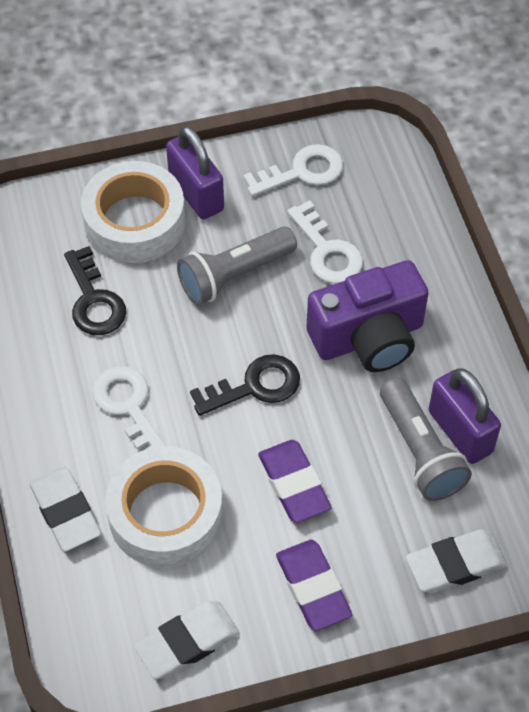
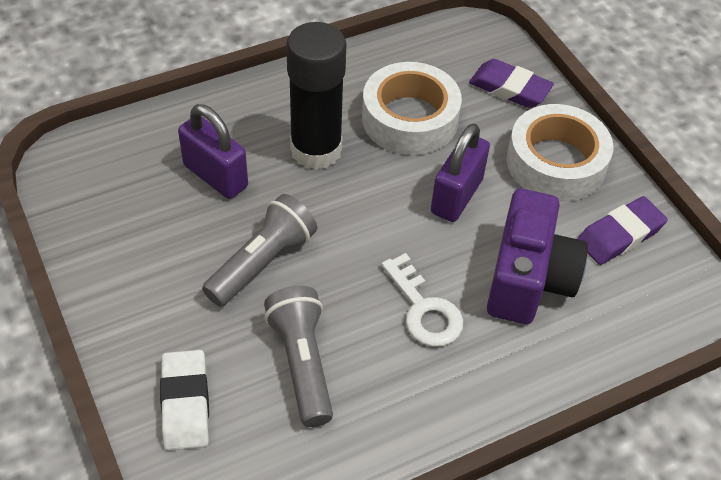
black glue stick: 0 -> 1
black key: 2 -> 0
white eraser: 3 -> 1
white key: 3 -> 1

